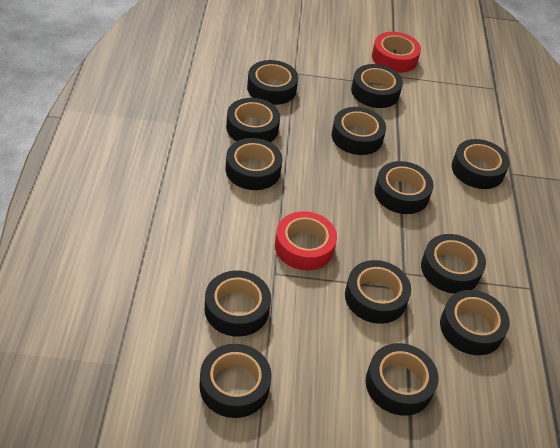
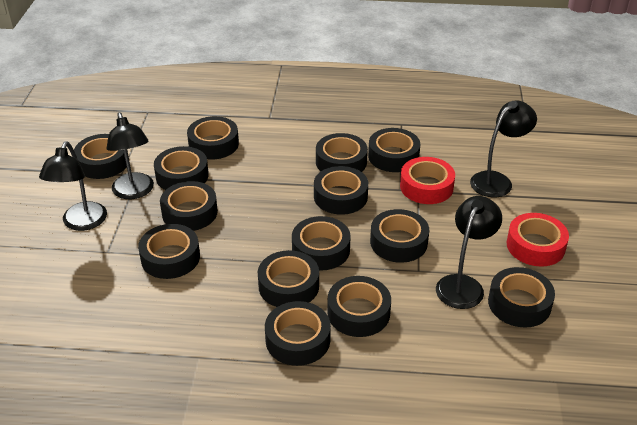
black lamp: 0 -> 4
black tape: 13 -> 14

